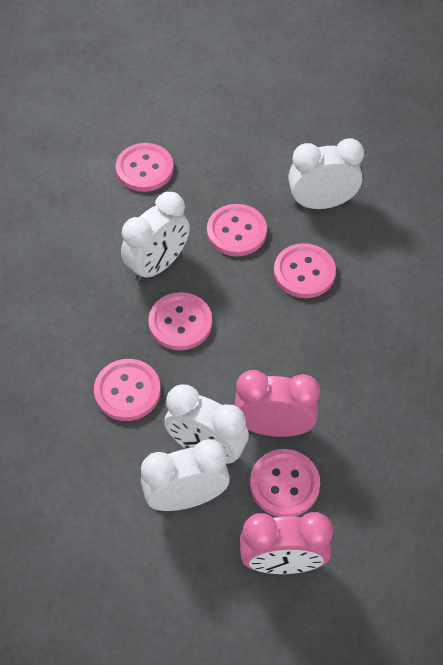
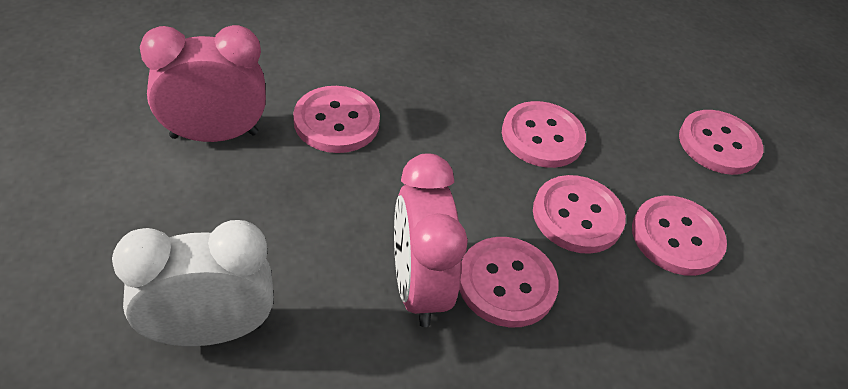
white clock: 4 -> 1

